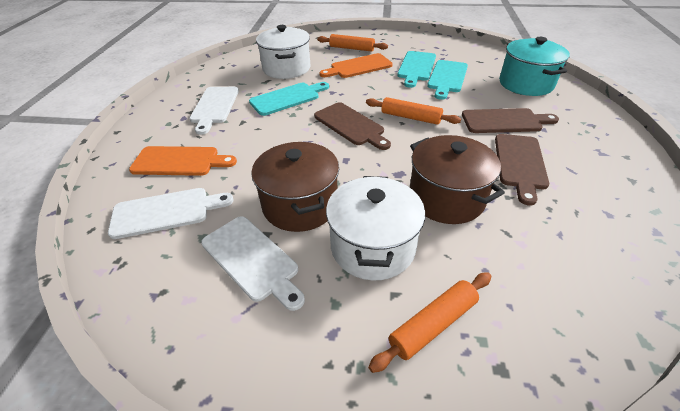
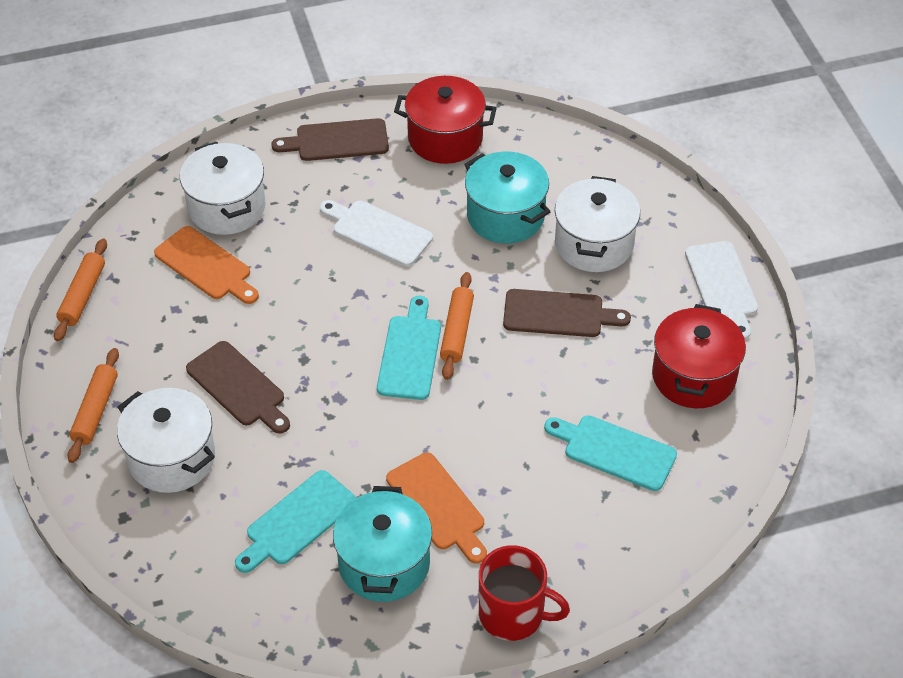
brown pot: 2 -> 0
red mug: 0 -> 1
red pot: 0 -> 2
turquoise pot: 1 -> 2
white cutting board: 3 -> 2
white pot: 2 -> 3

